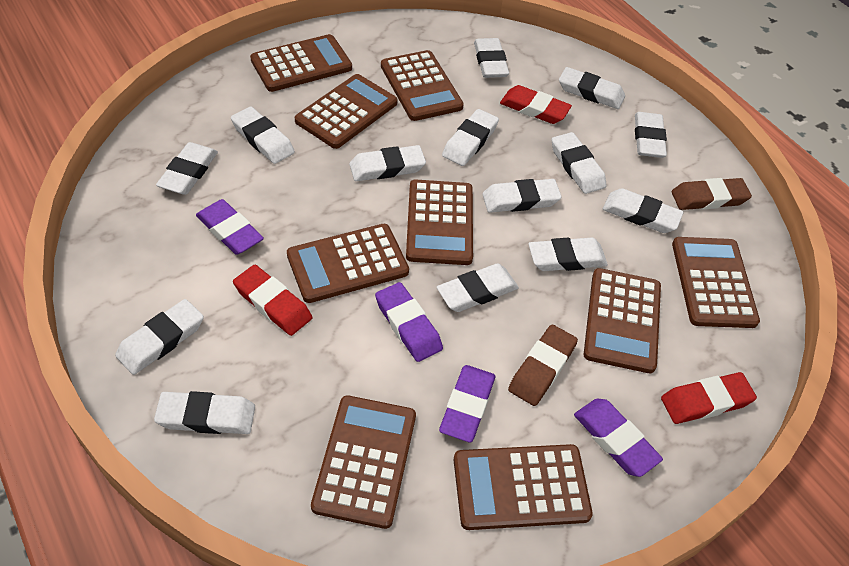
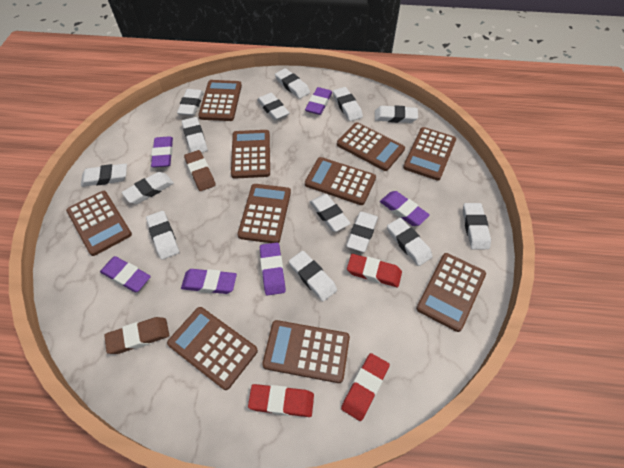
brown calculator: 9 -> 10
purple eraser: 4 -> 6

